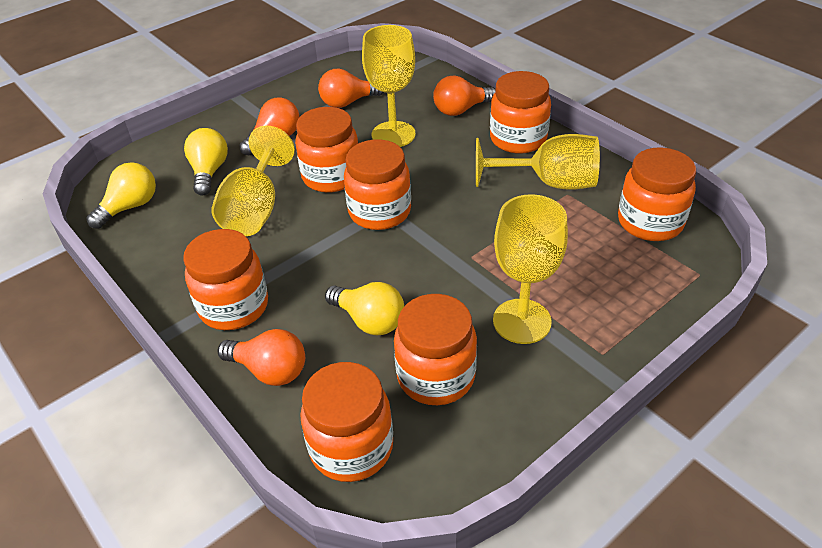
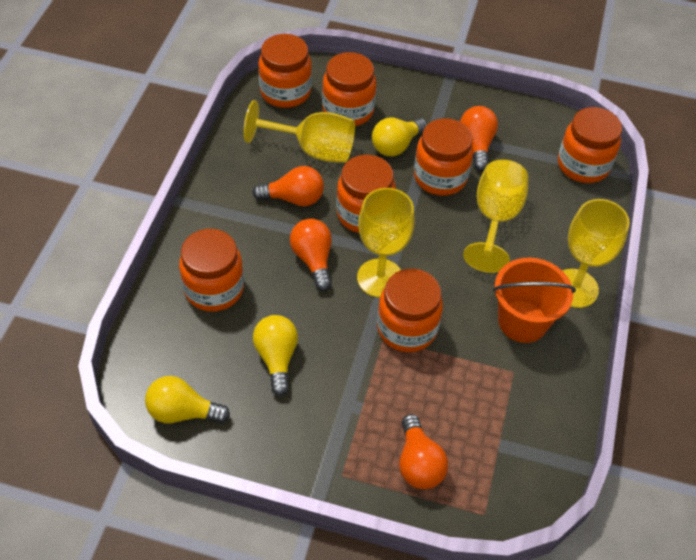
orange bucket: 0 -> 1

